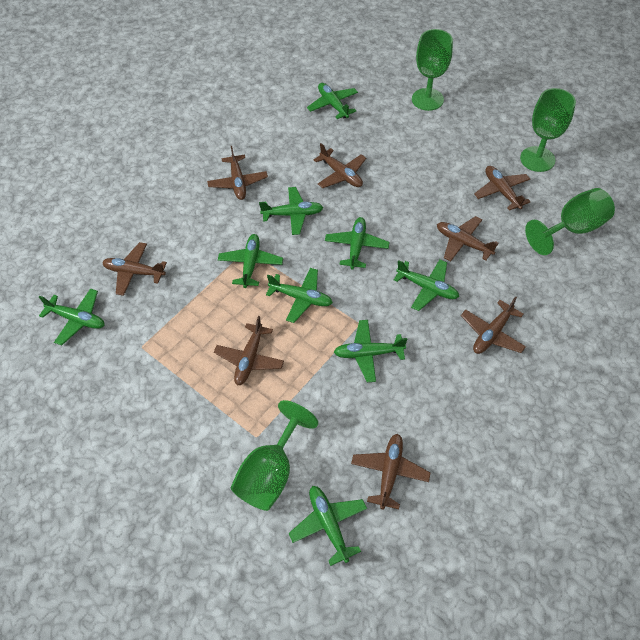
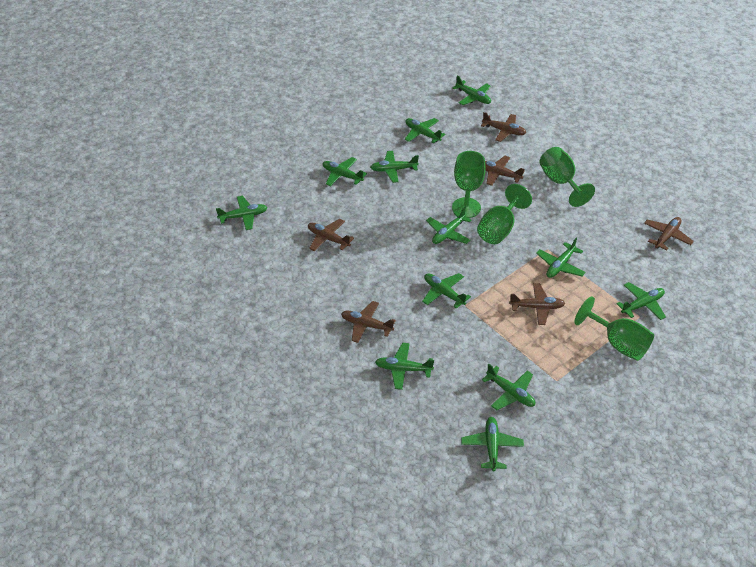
brown plane: 8 -> 6
green plane: 9 -> 12

